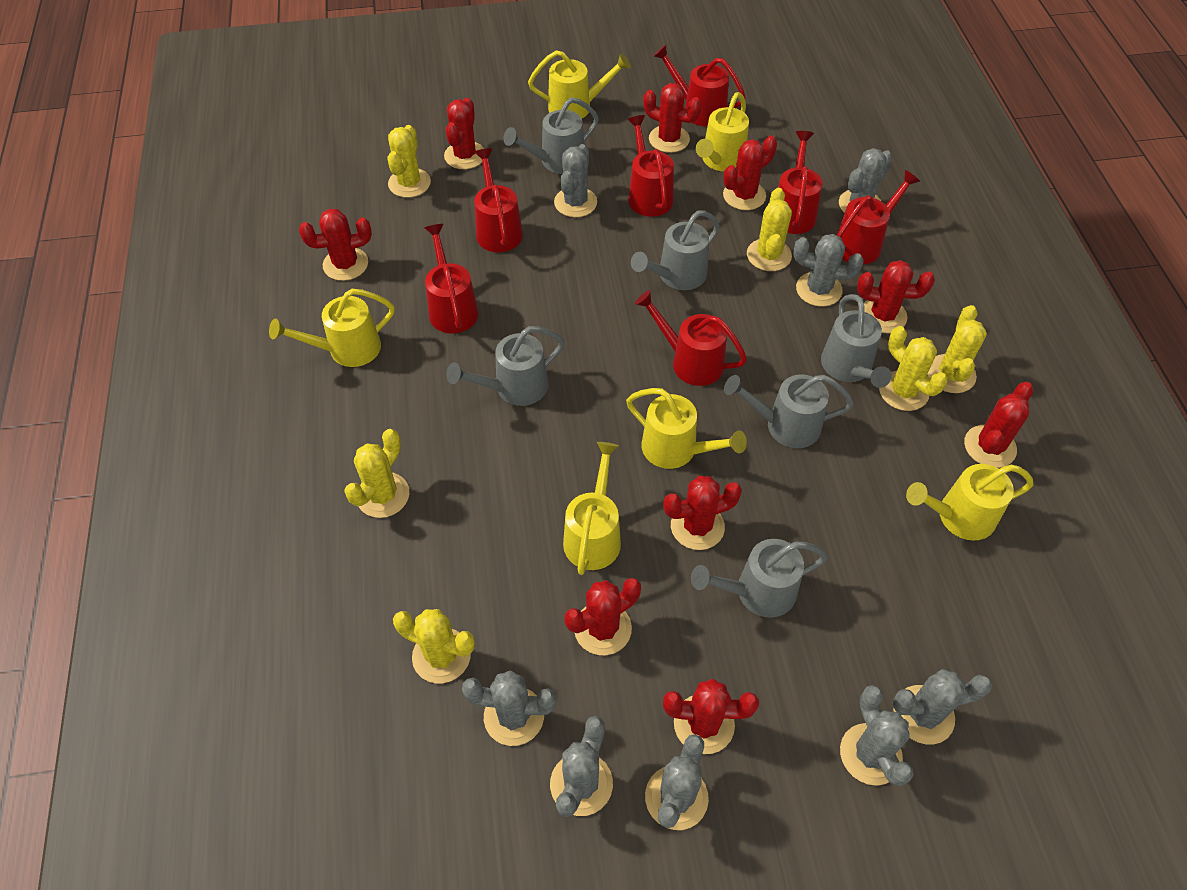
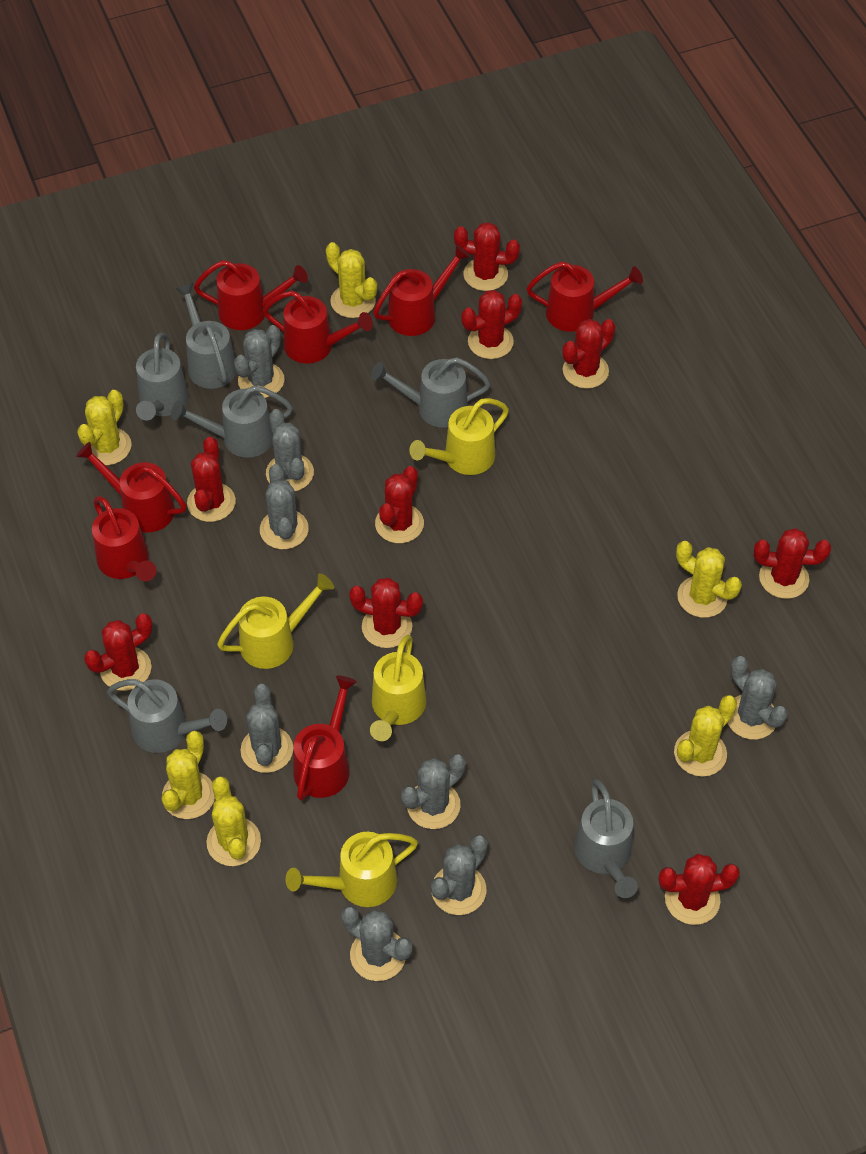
yellow watering can: 6 -> 4

